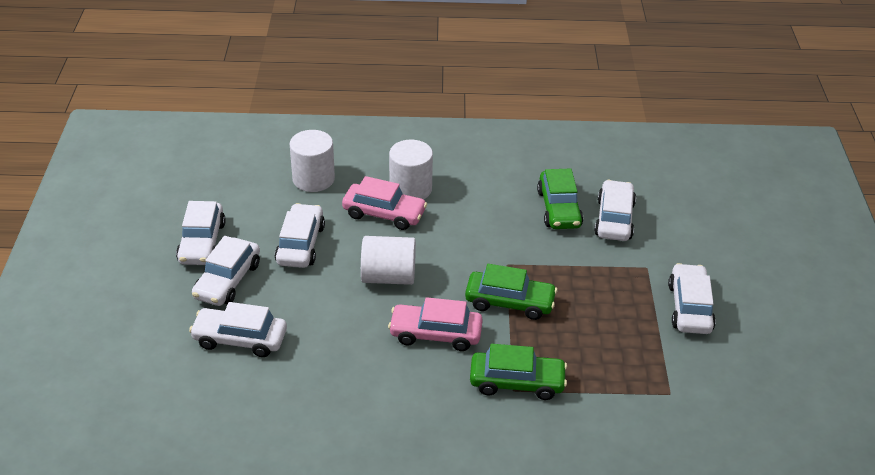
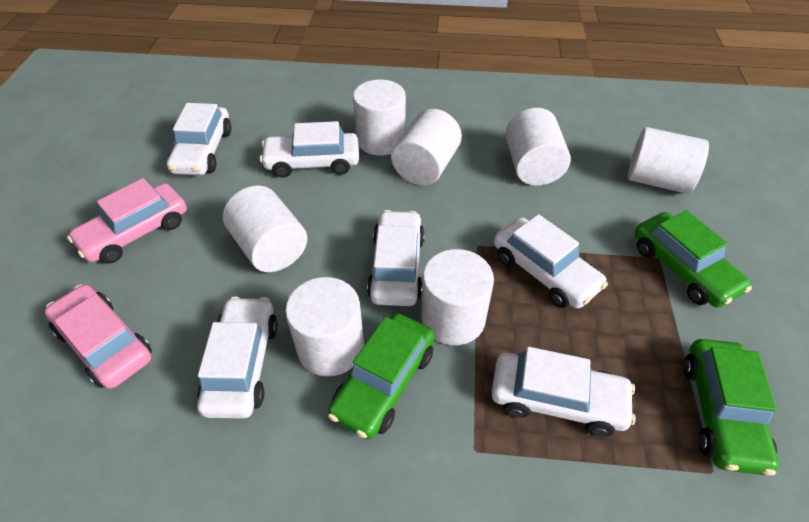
white cylinder: 3 -> 7

